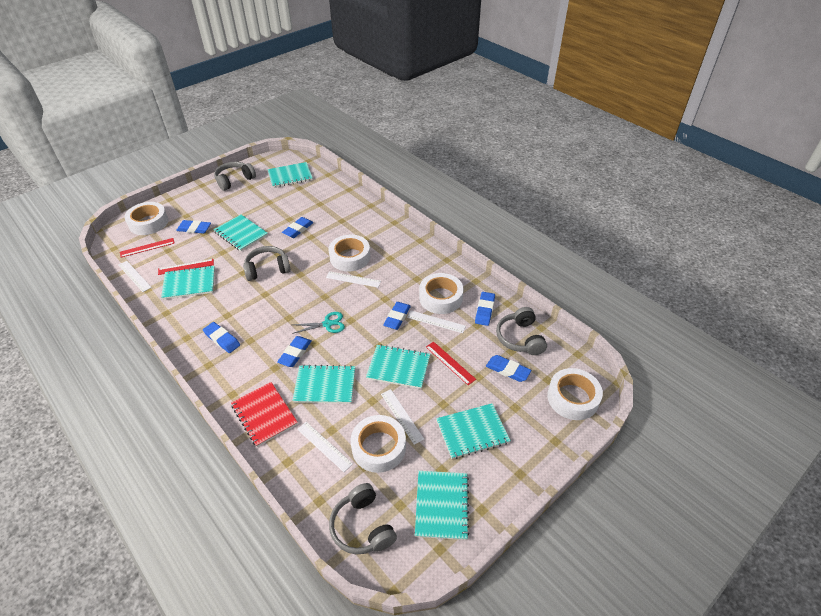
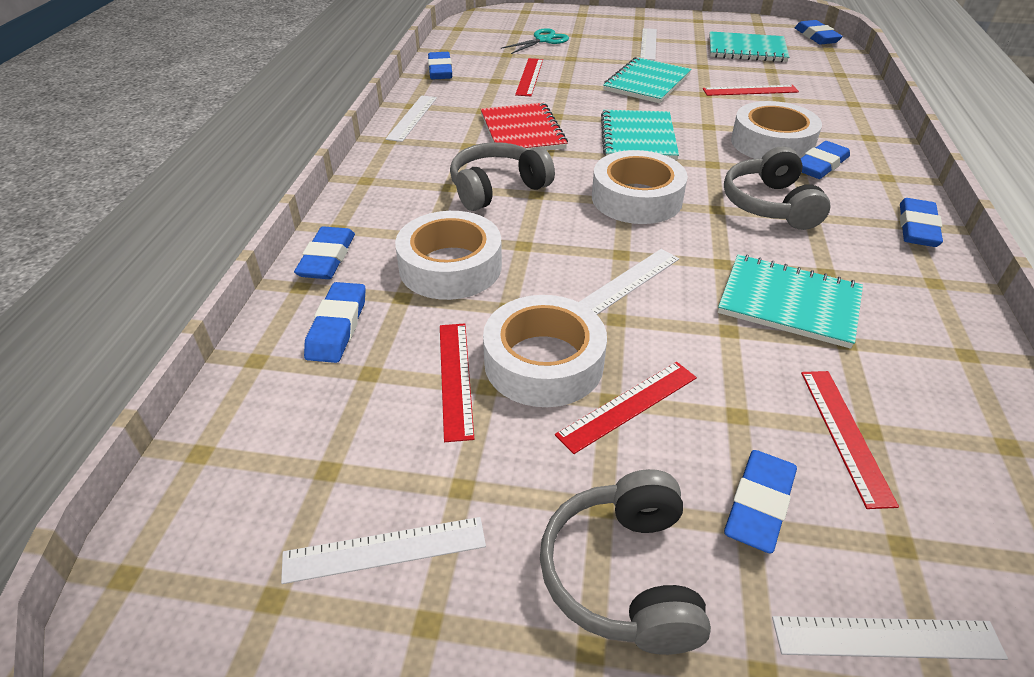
grey headphones: 4 -> 3
red ruler: 3 -> 5
turquoise notebook: 7 -> 4
white tape: 5 -> 4

